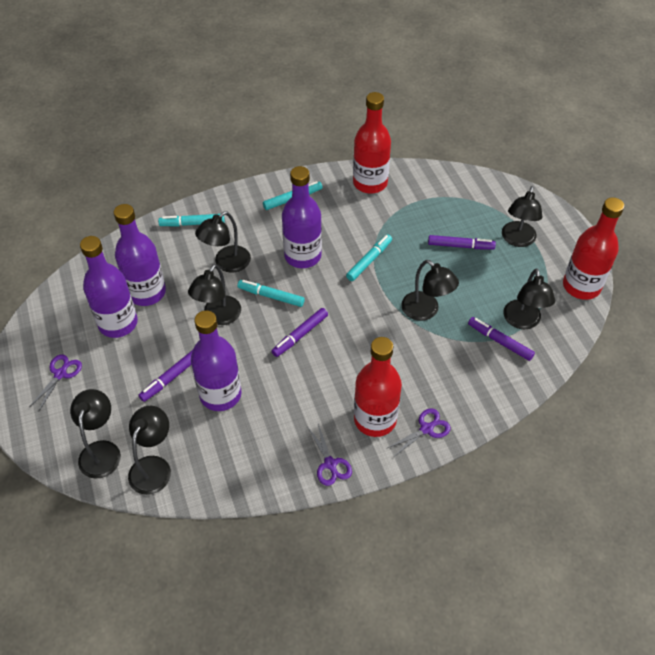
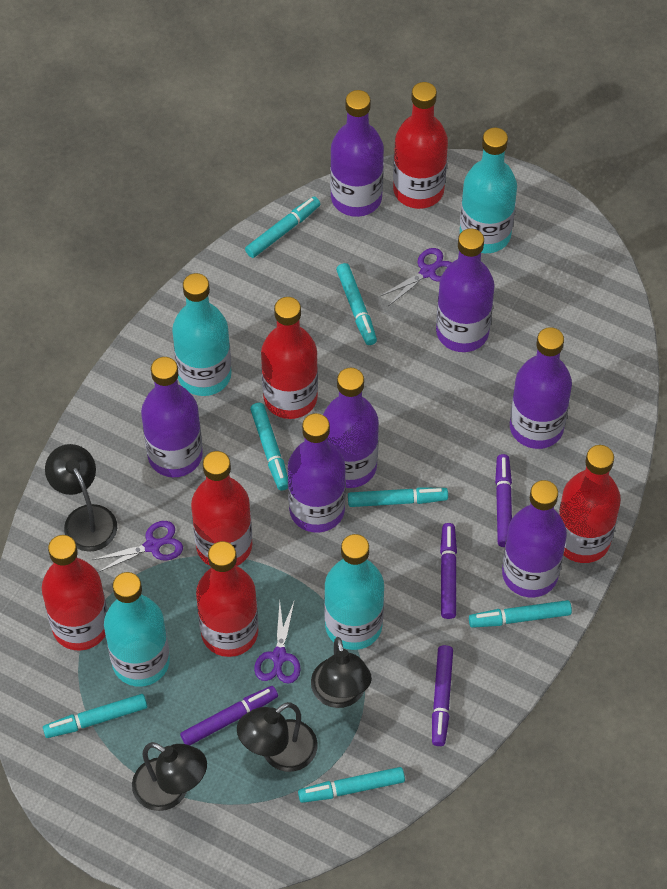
black lamp: 7 -> 4
purple bottle: 4 -> 7
red bottle: 3 -> 6
turquoise bottle: 0 -> 4
turquoise marker: 4 -> 7

